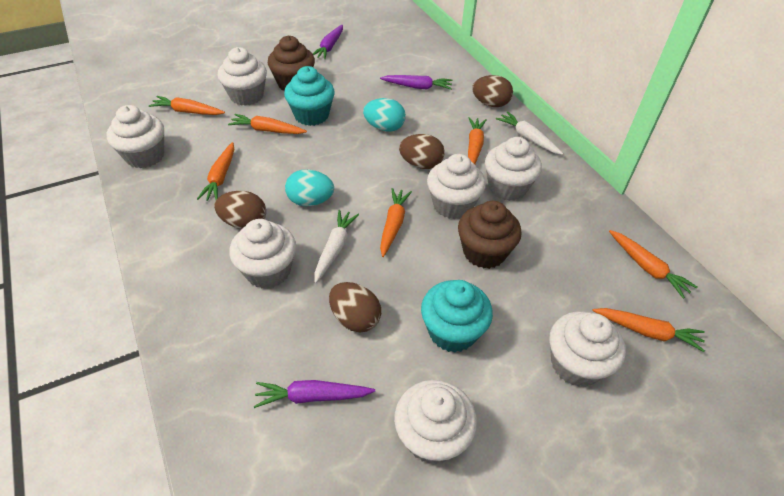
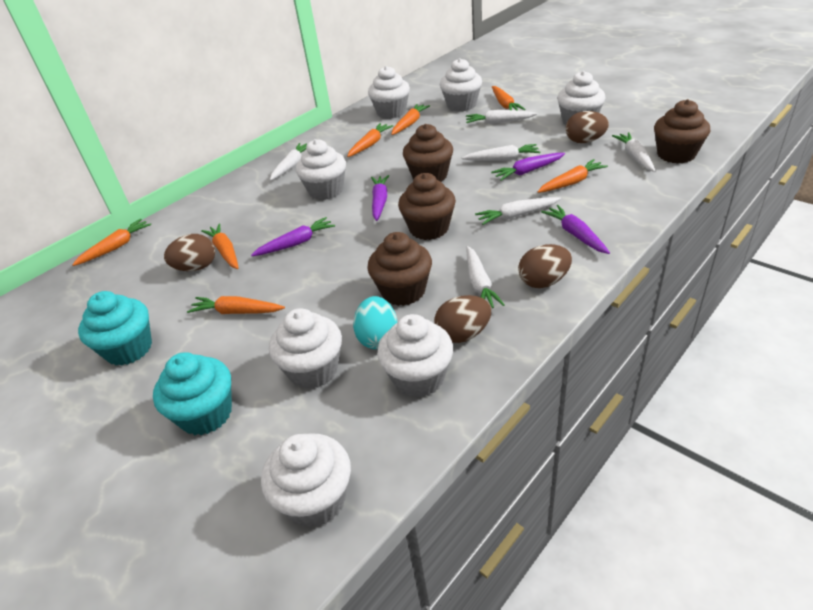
brown cupcake: 2 -> 4
purple carrot: 3 -> 4
turquoise egg: 2 -> 1
white carrot: 2 -> 6

